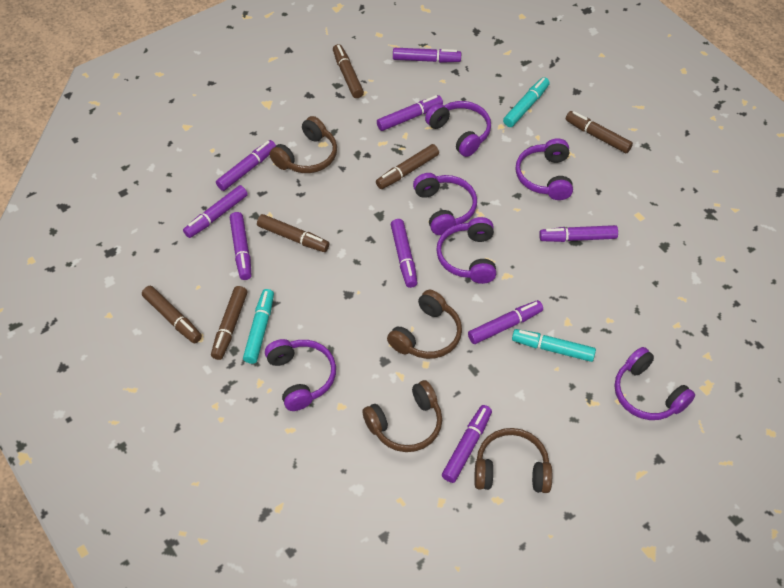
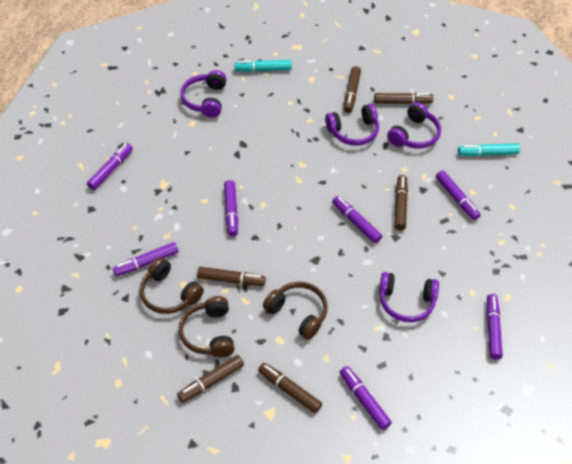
brown headphones: 4 -> 3
purple headphones: 6 -> 4
purple marker: 9 -> 7
turquoise marker: 3 -> 2

